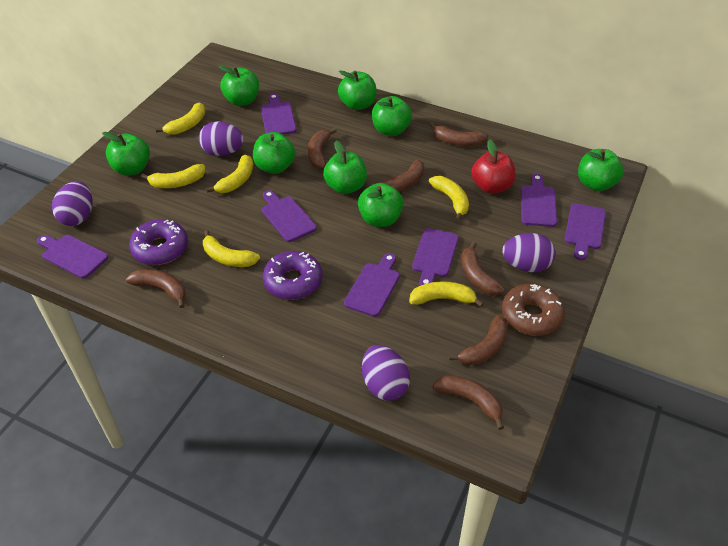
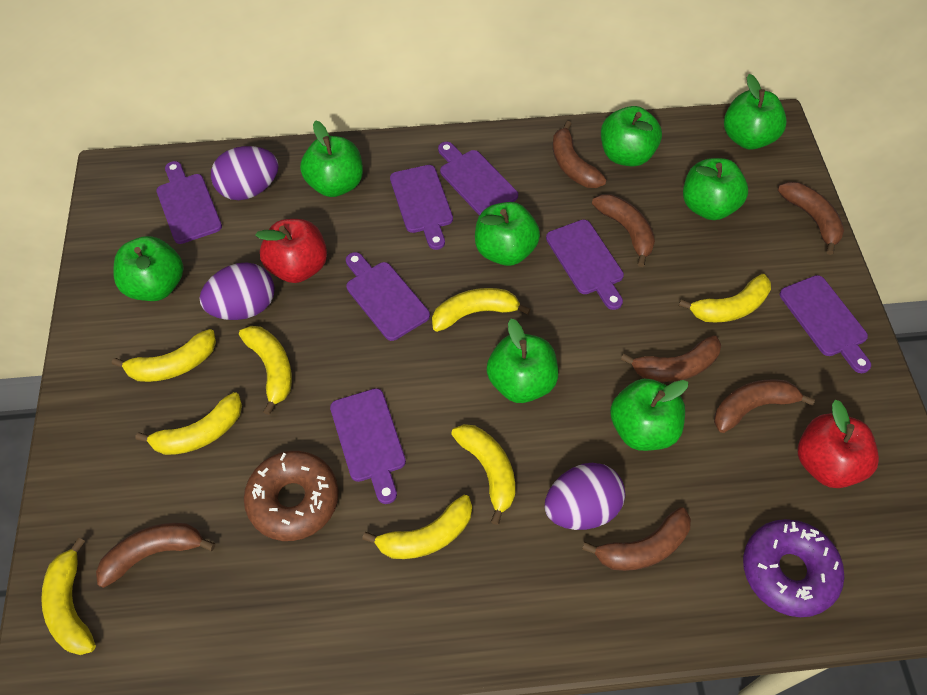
purple donut: 2 -> 1
purple egg: 4 -> 3
red apple: 1 -> 2
yellow banana: 6 -> 8

